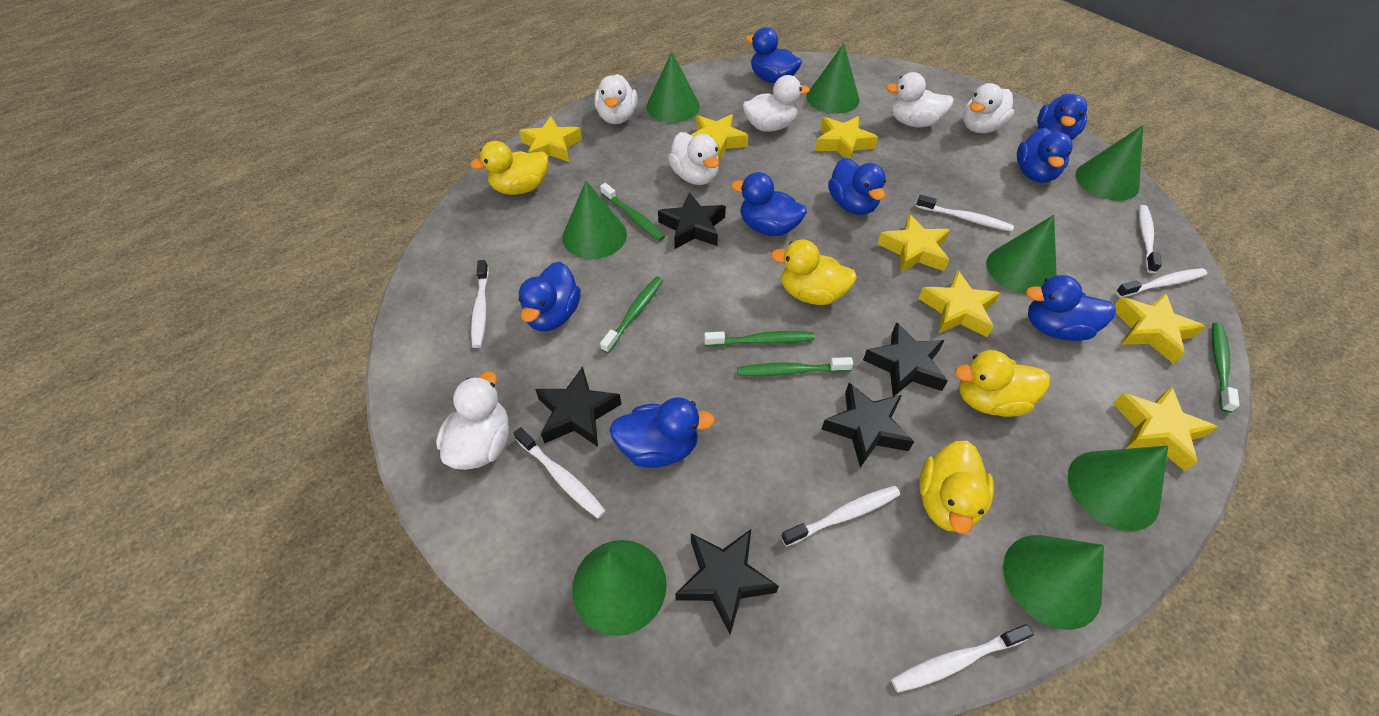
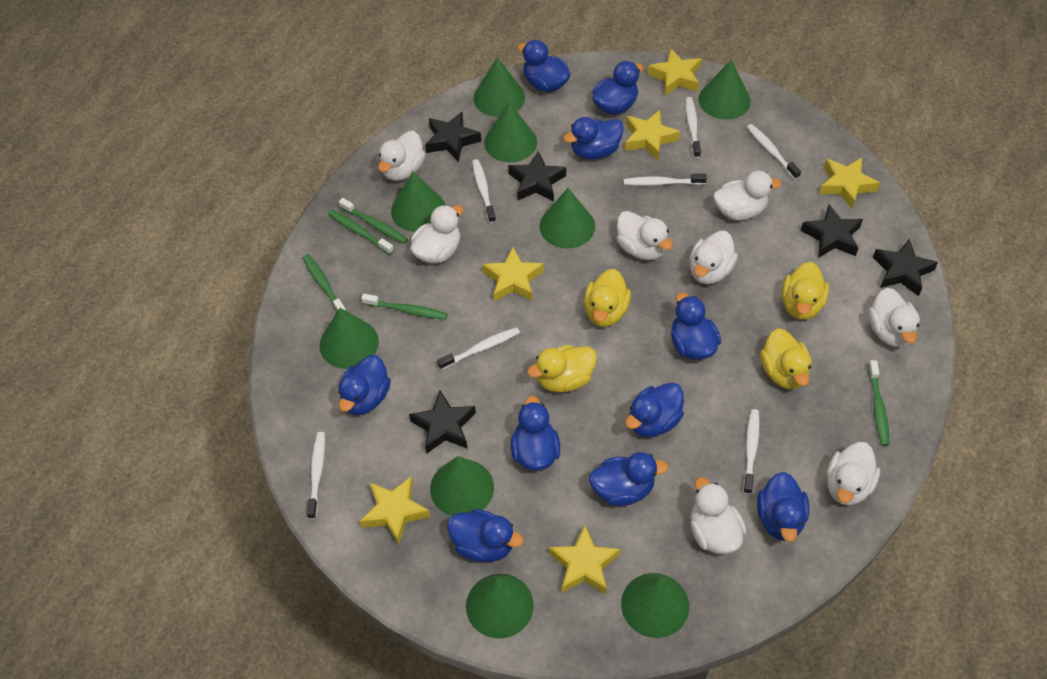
blue duck: 8 -> 10
green cone: 8 -> 9
white duck: 6 -> 8
yellow star: 7 -> 6

